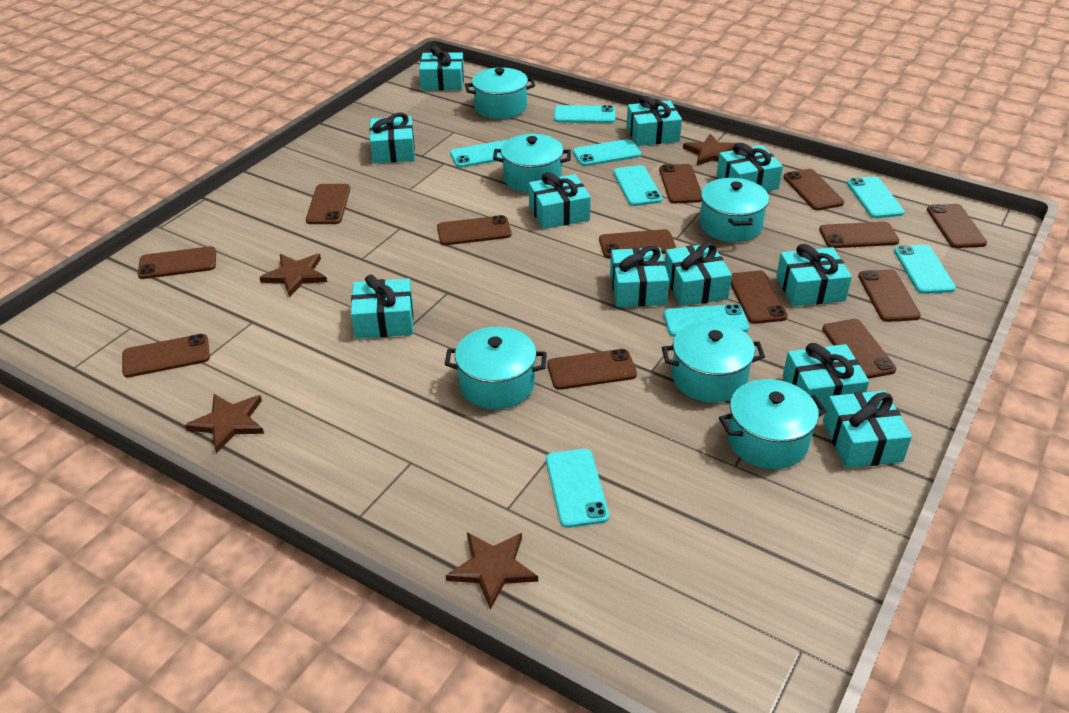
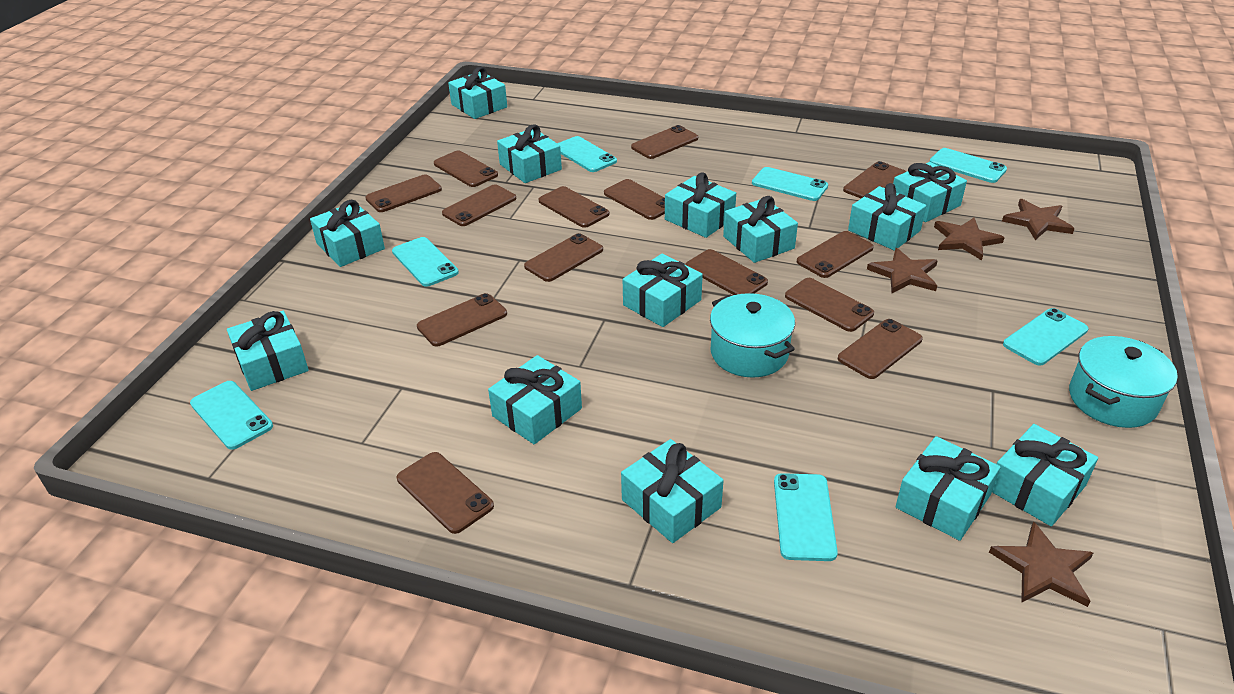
brown phone: 13 -> 14
turquoise gift: 11 -> 13
turquoise phone: 8 -> 7
turquoise pot: 6 -> 2

